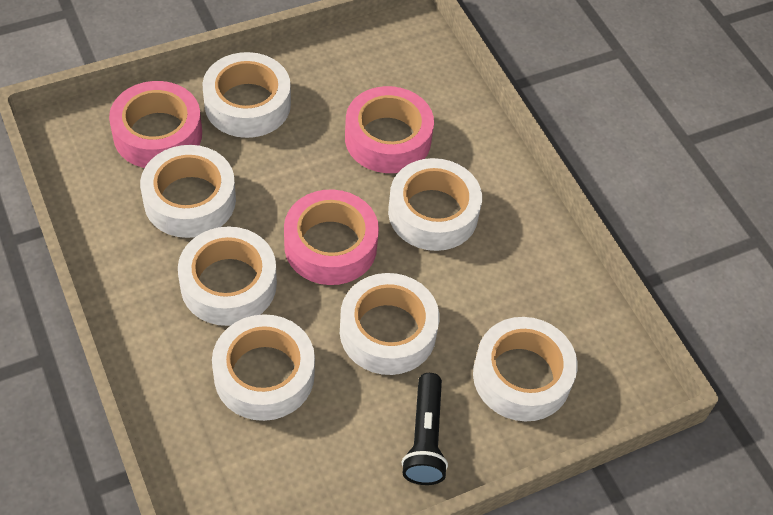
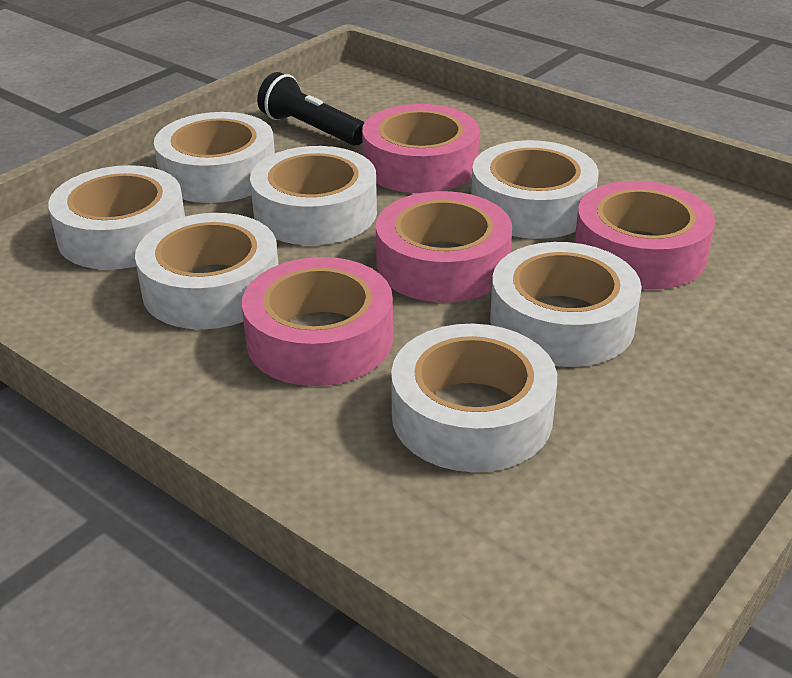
pink tape: 3 -> 4

